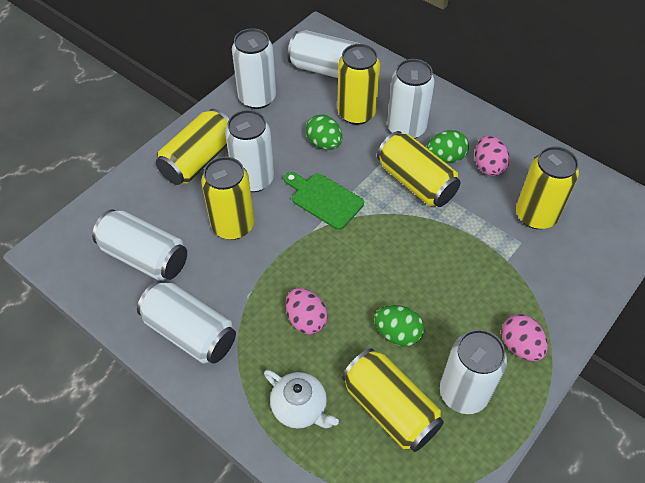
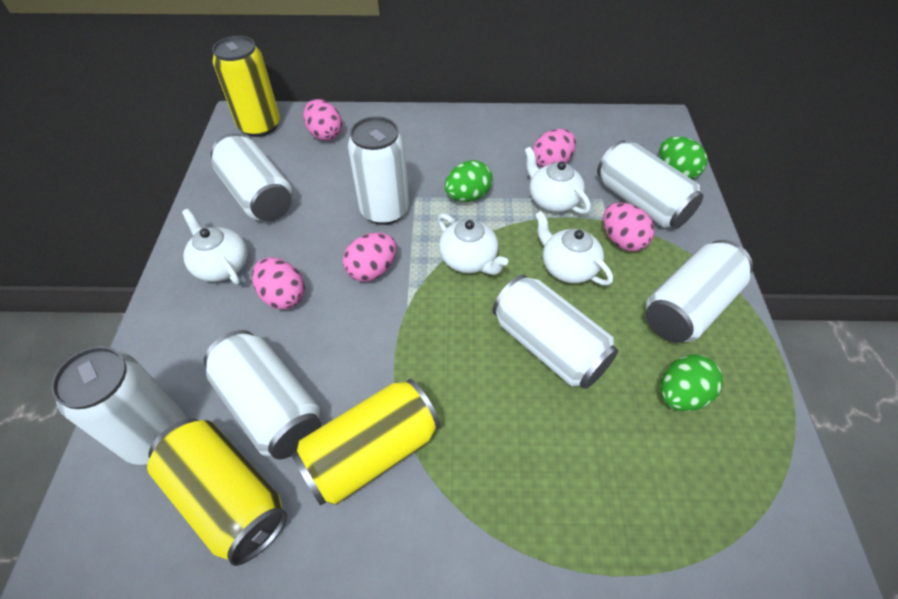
green cutting board: 1 -> 0
pink egg: 3 -> 5
white teapot: 1 -> 4
yellow can: 6 -> 3

